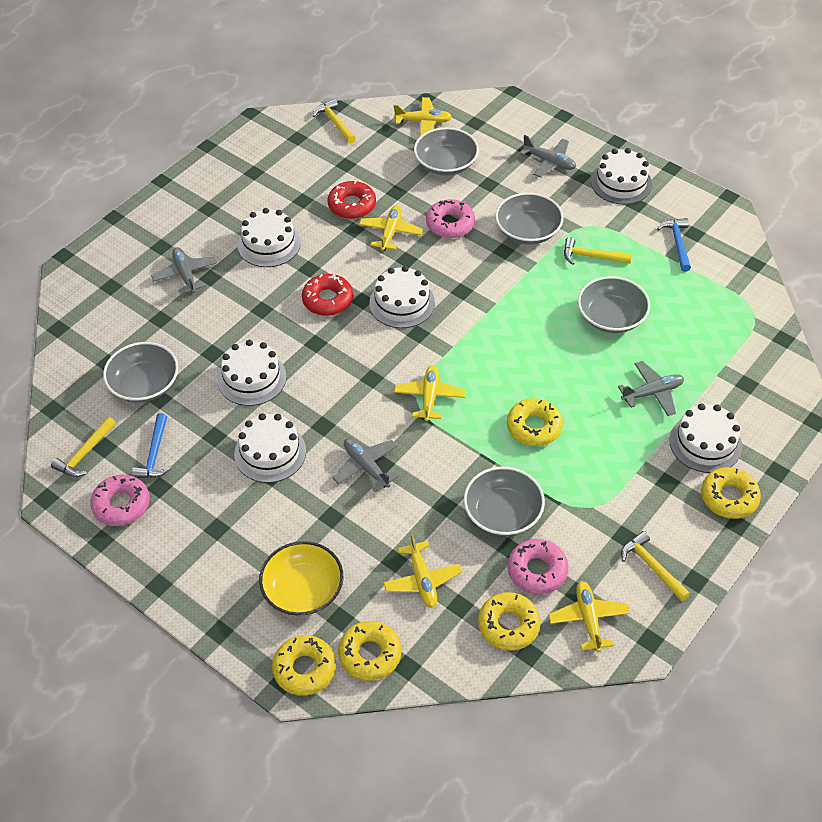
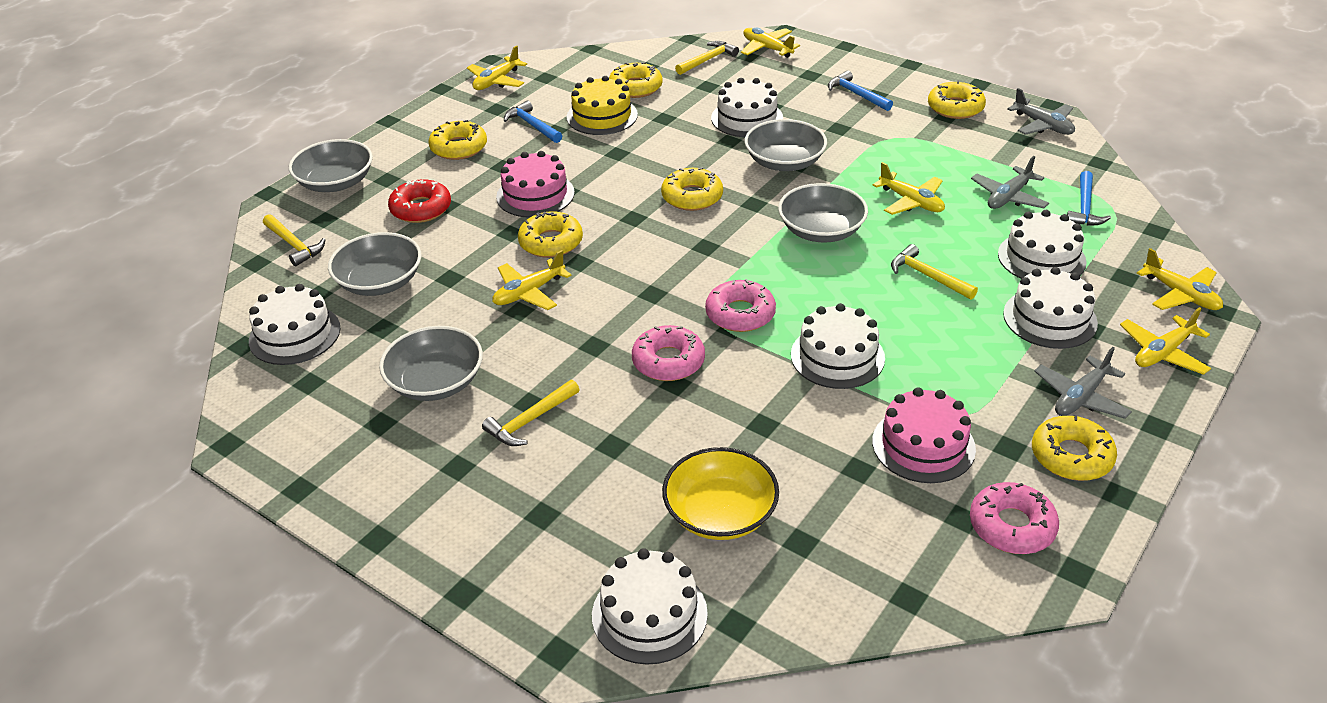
blue hammer: 2 -> 3
grey plane: 4 -> 3
pink cake: 0 -> 2
red donut: 2 -> 1
yellow cake: 0 -> 1
yellow donut: 5 -> 6
yellow plane: 5 -> 6

